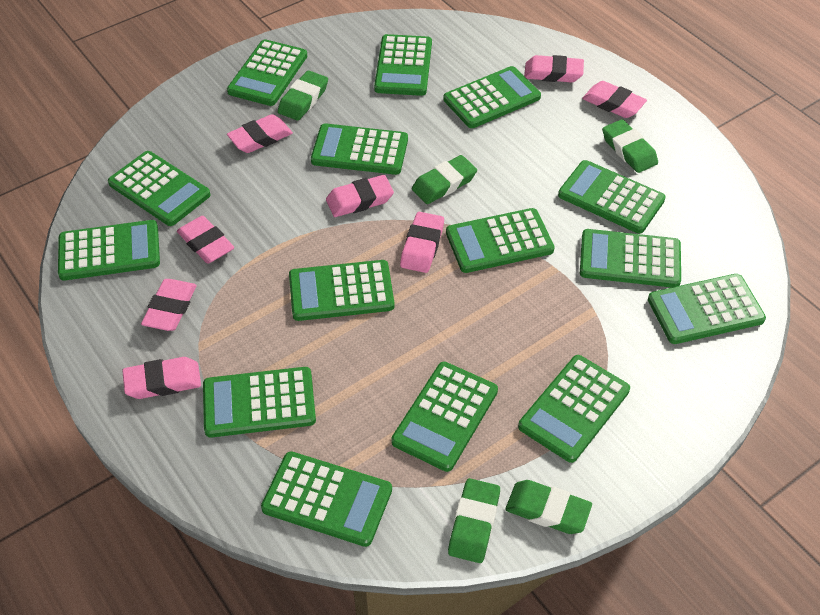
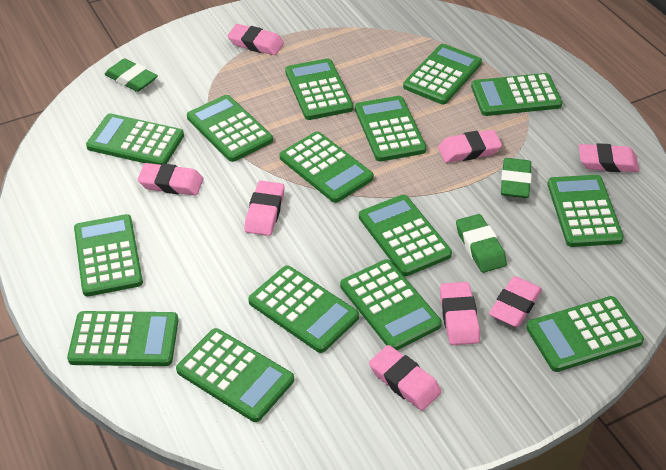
green eraser: 5 -> 3

